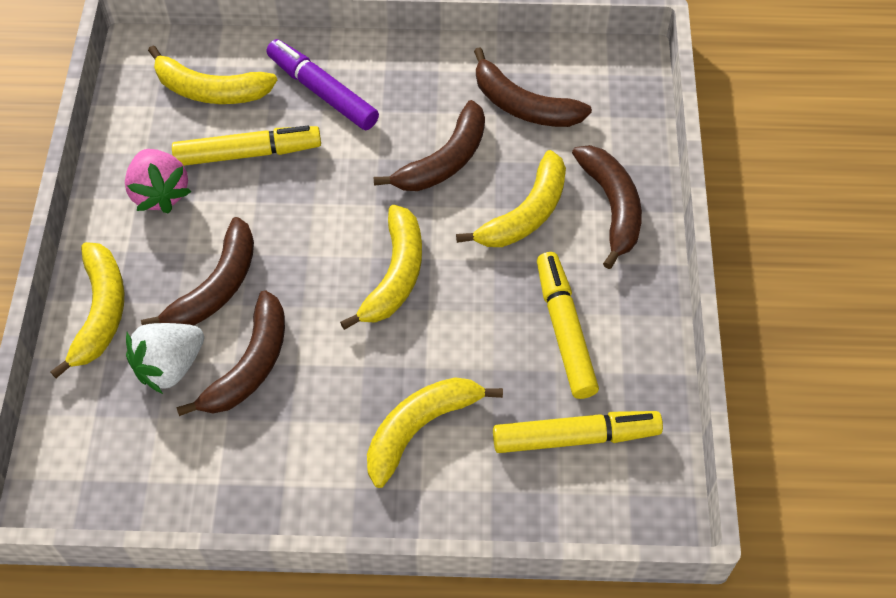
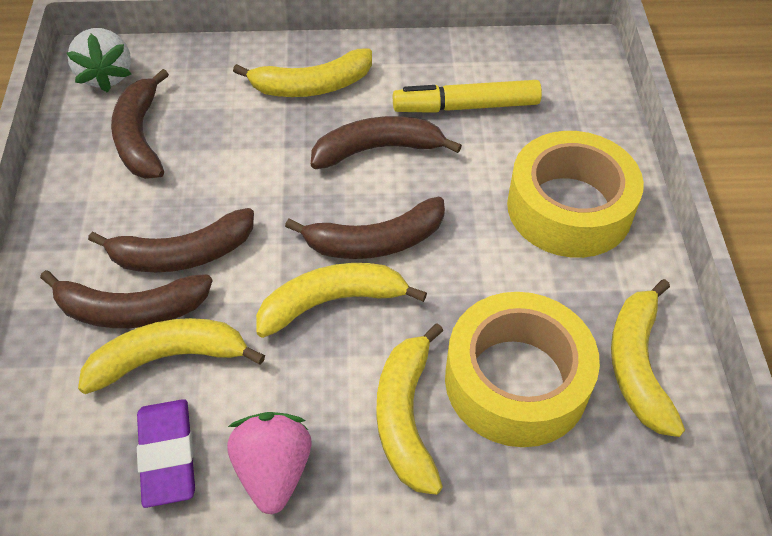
purple eraser: 0 -> 1
purple marker: 1 -> 0
yellow marker: 3 -> 1
yellow tape: 0 -> 2

